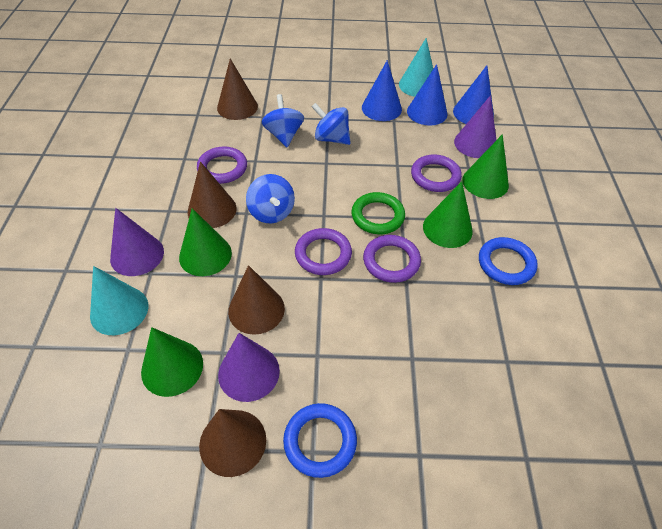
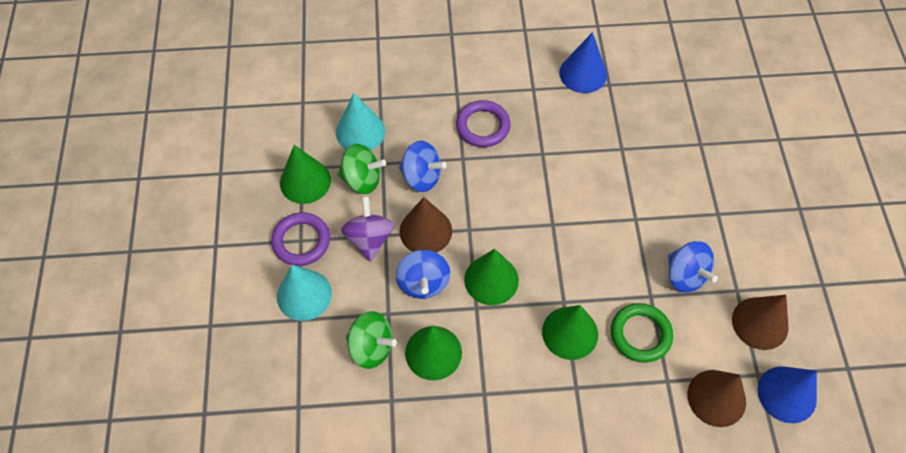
blue cone: 3 -> 2
blue ring: 2 -> 0
brown cone: 4 -> 3
green spinning top: 0 -> 2
purple cone: 3 -> 0
purple ring: 4 -> 2
purple spinning top: 0 -> 1

